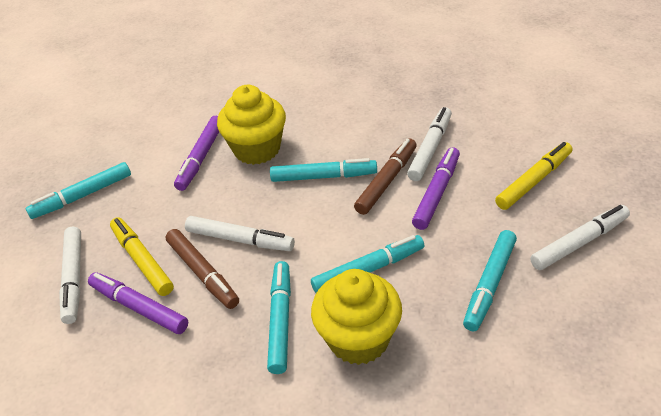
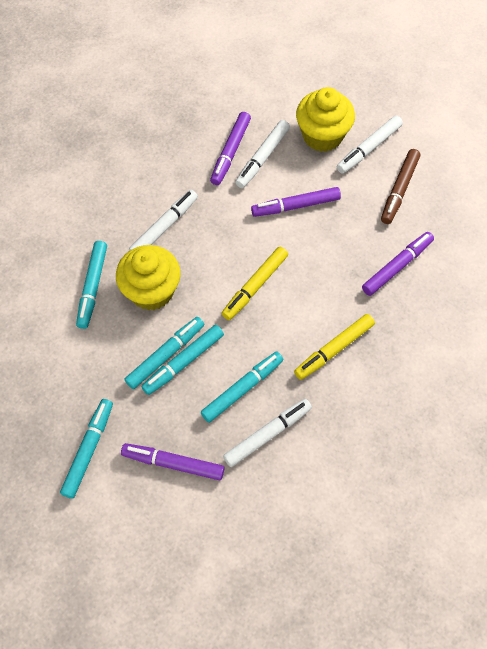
brown marker: 2 -> 1
purple marker: 3 -> 4

